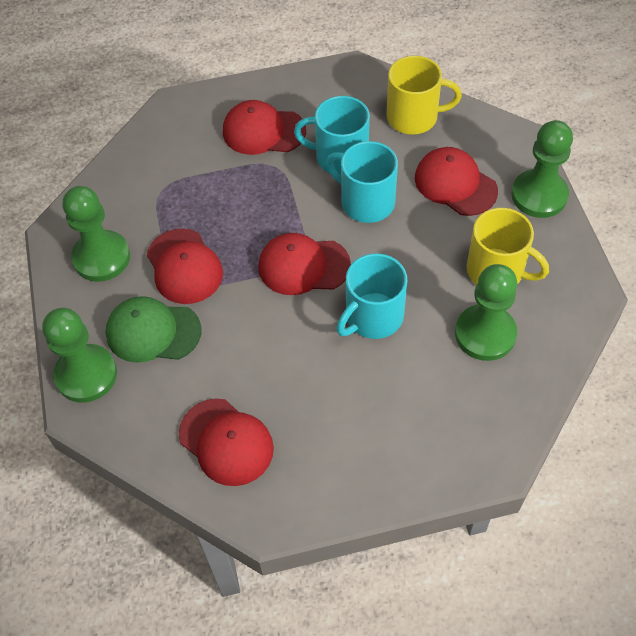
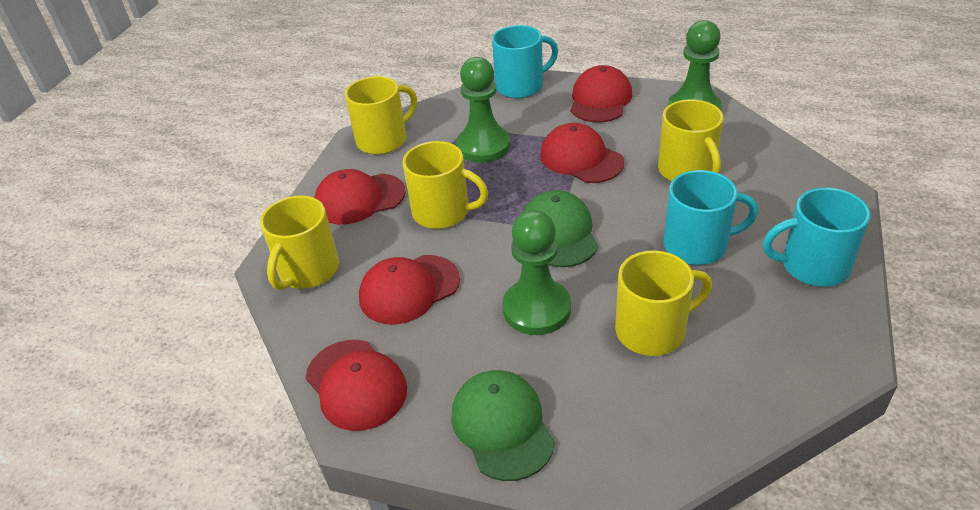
green cap: 1 -> 2
green pawn: 4 -> 3
yellow mug: 2 -> 5

